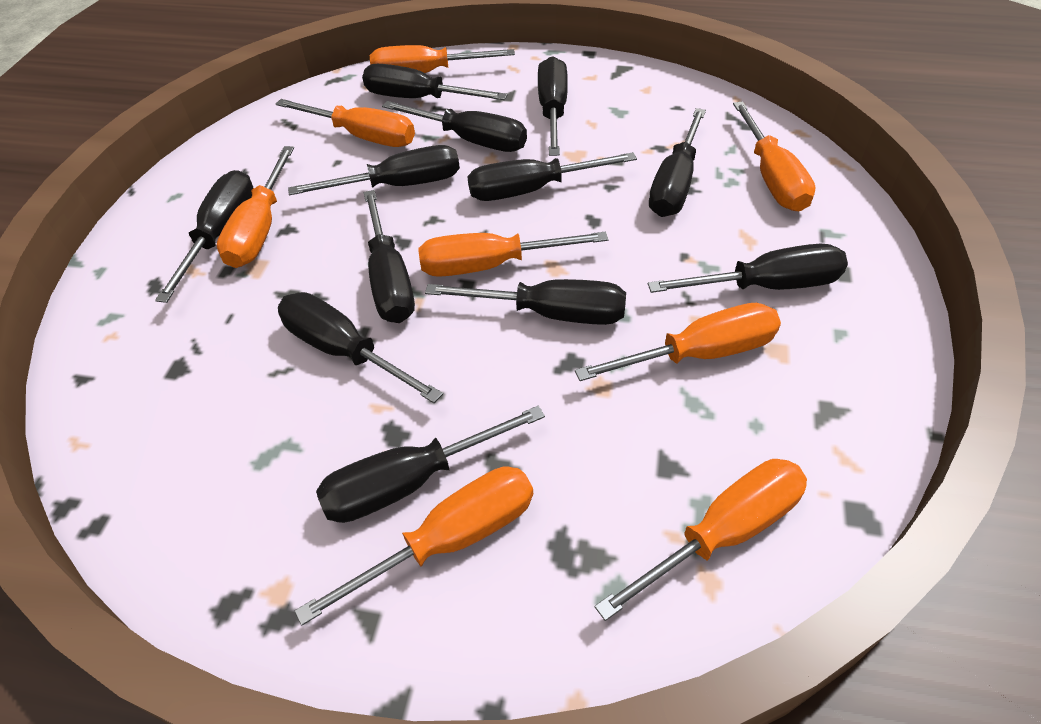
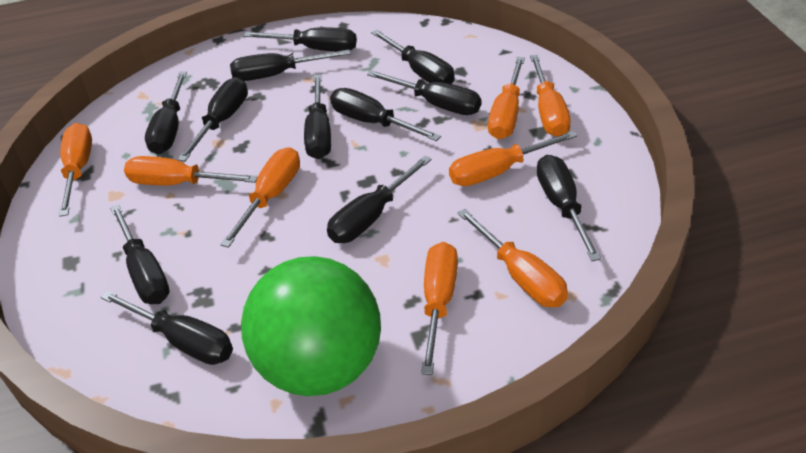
green ball: 0 -> 1

